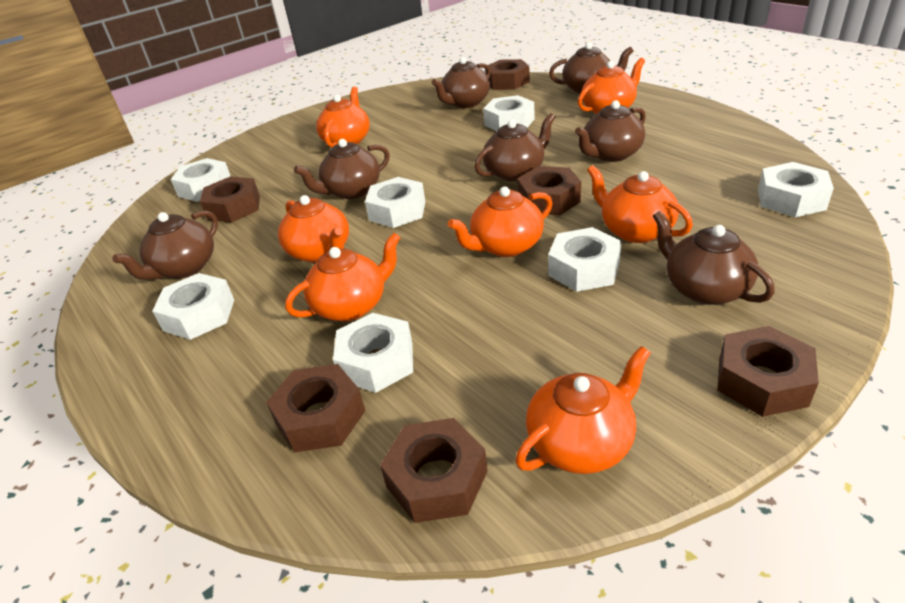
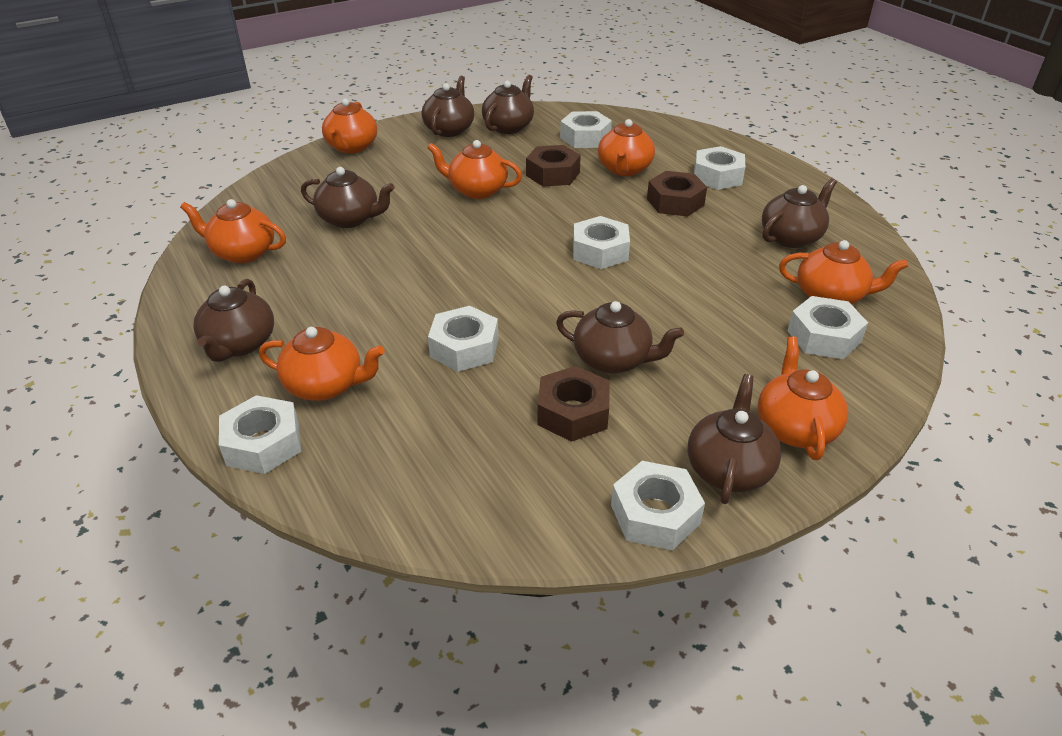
brown nut: 6 -> 3

